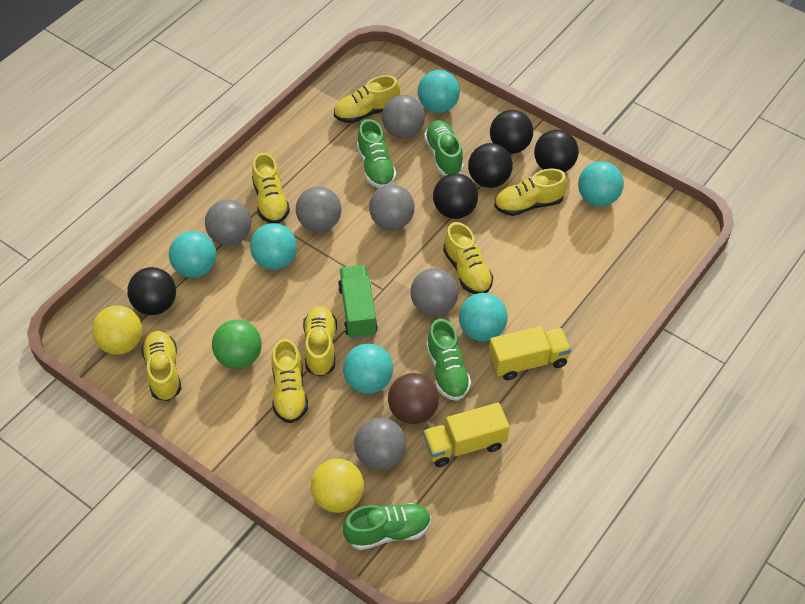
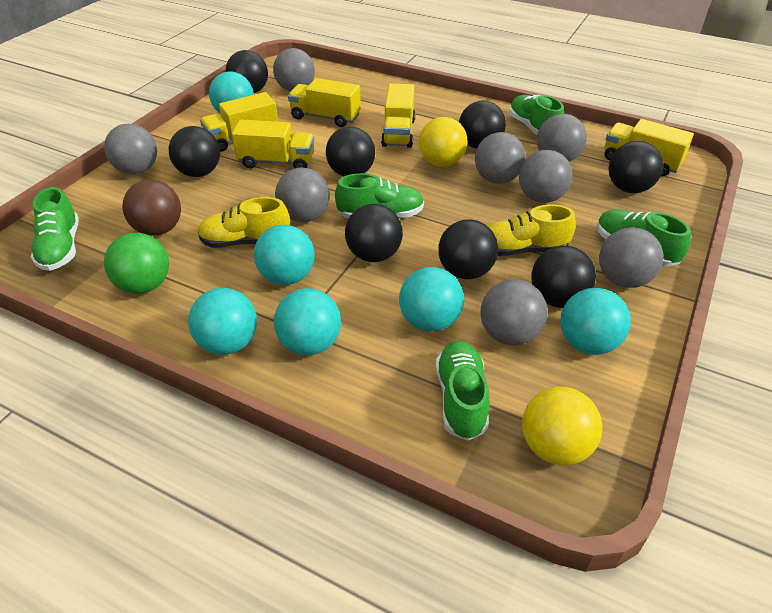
black ball: 5 -> 8
green shoe: 4 -> 5
green truck: 1 -> 0
grey ball: 6 -> 8
yellow shoe: 7 -> 2
yellow truck: 2 -> 5

